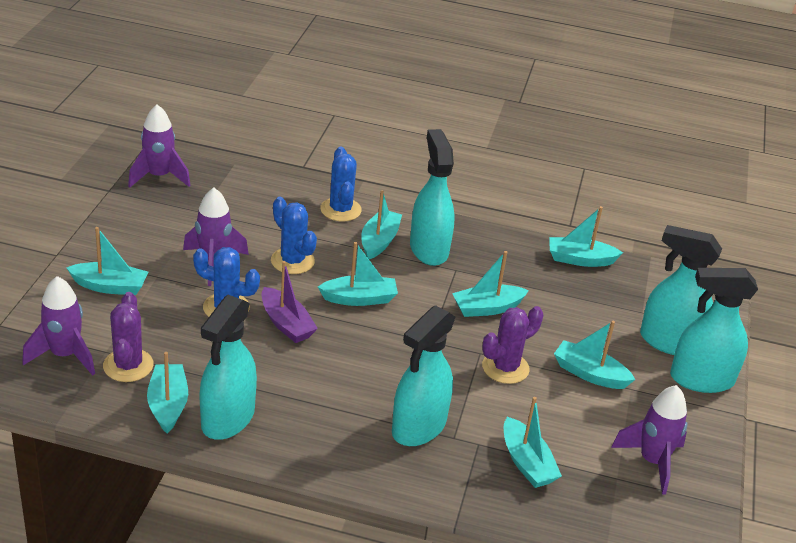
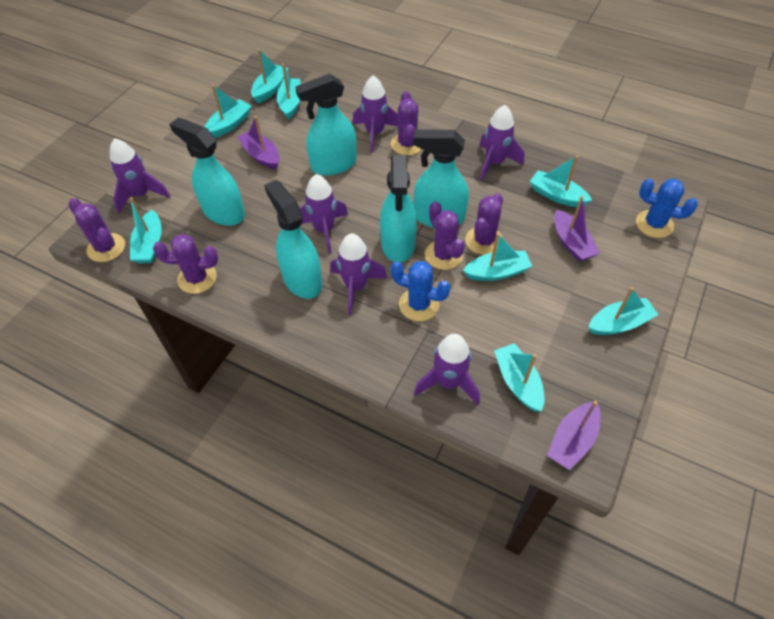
blue cactus: 3 -> 2
purple boat: 1 -> 3
purple cactus: 2 -> 5
purple rocket: 4 -> 6

